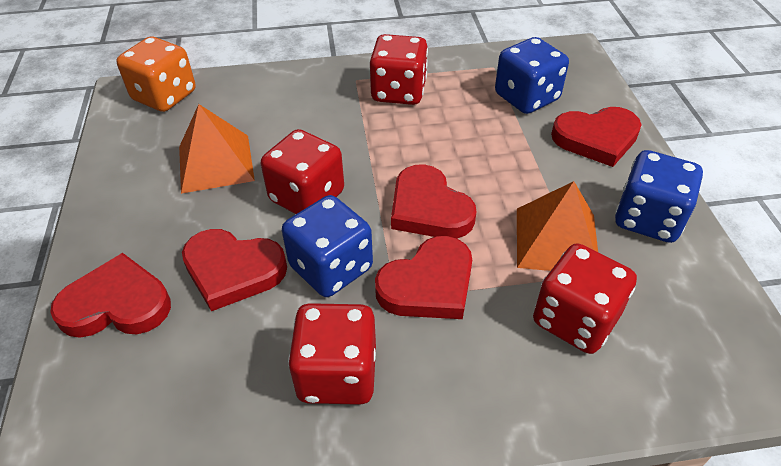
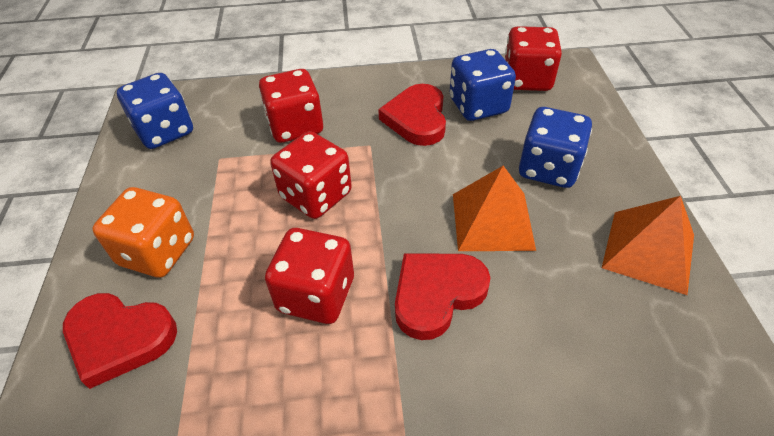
red heart: 5 -> 3

